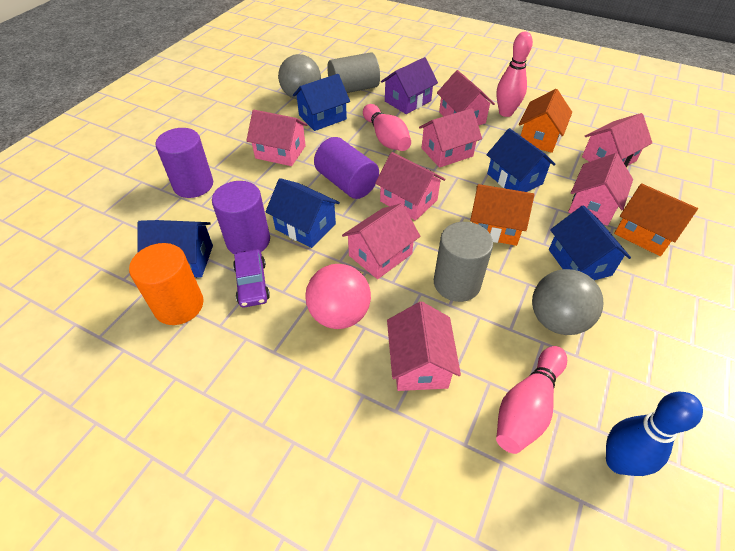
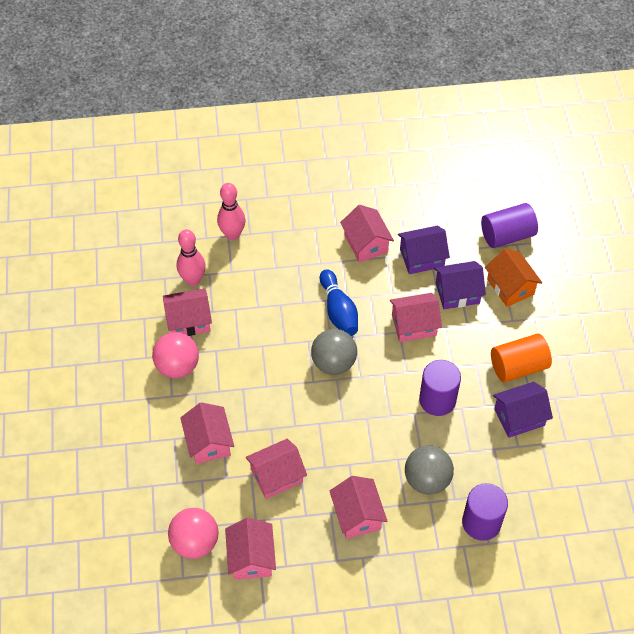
blue house: 5 -> 0
grey cylinder: 2 -> 0
orange house: 3 -> 1
pink ball: 1 -> 2
pink bowling pin: 3 -> 2
pink house: 8 -> 7
purple car: 1 -> 0
purple house: 1 -> 3

